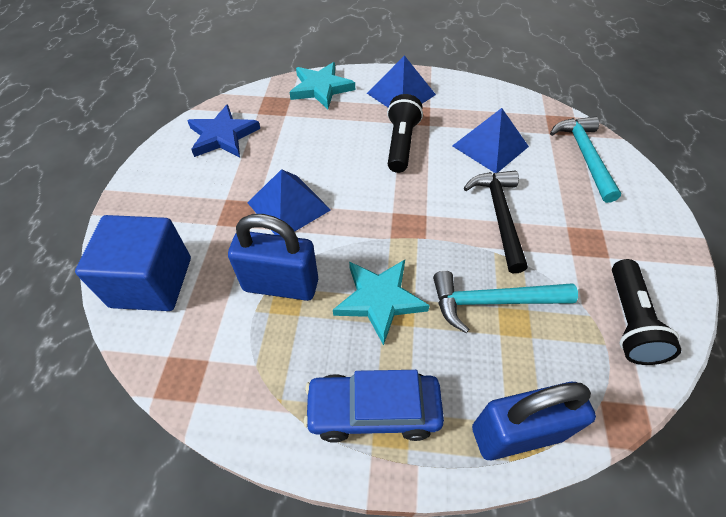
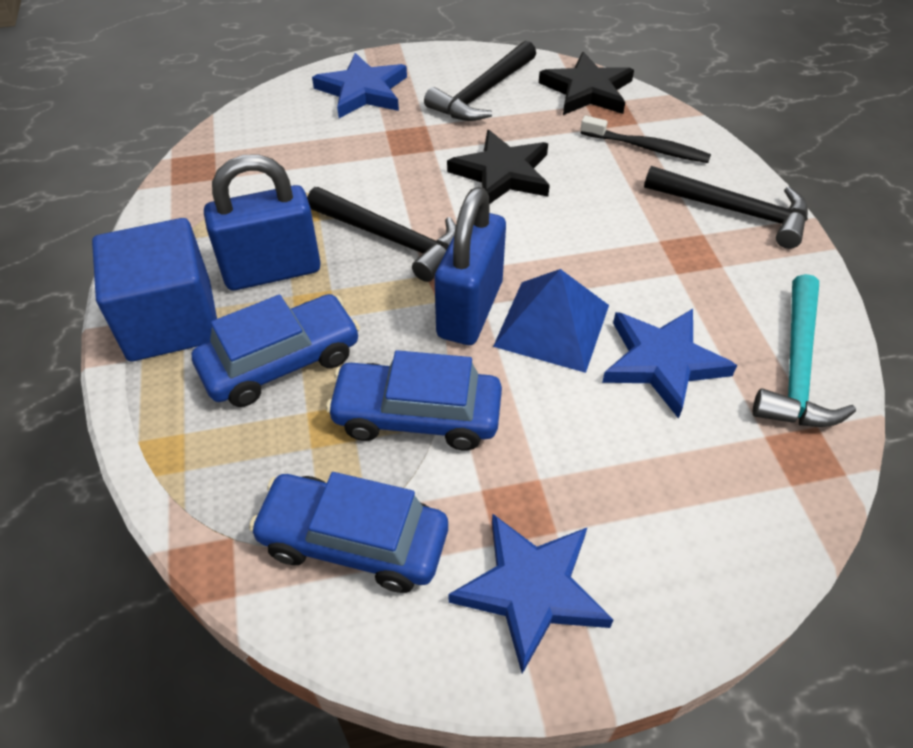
black flashlight: 2 -> 0
black hammer: 1 -> 3
black star: 0 -> 2
black toothbrush: 0 -> 1
blue car: 1 -> 3
blue pyramid: 3 -> 1
blue star: 1 -> 3
turquoise hammer: 2 -> 1
turquoise star: 2 -> 0

